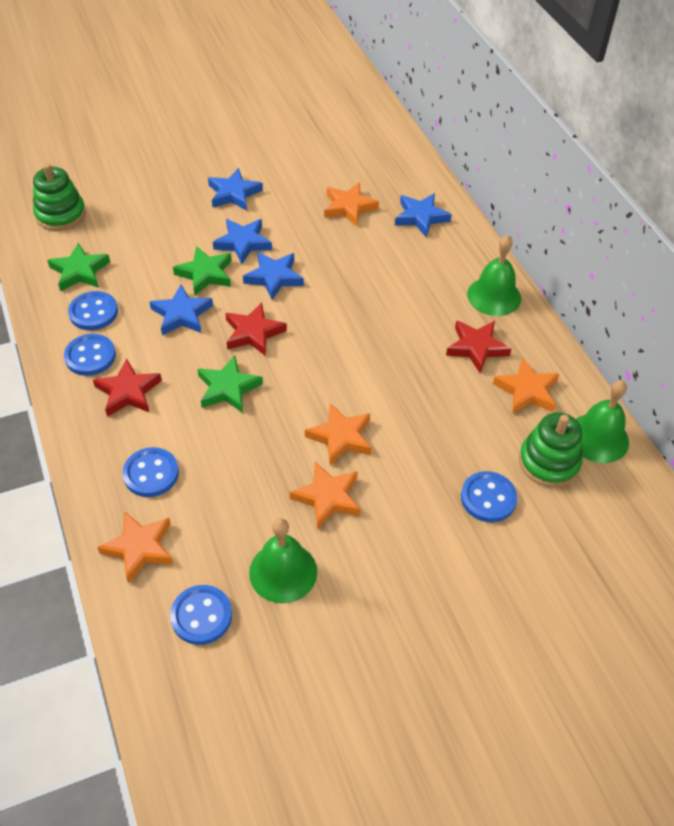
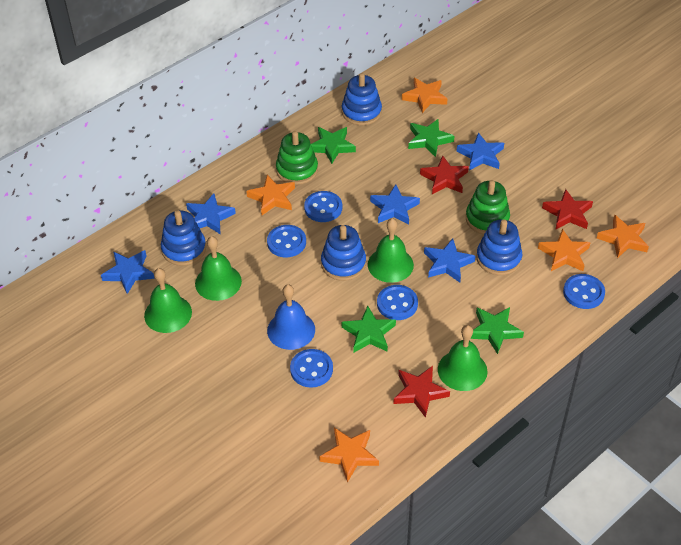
blue bell: 0 -> 1
blue stacking toy: 0 -> 4
green bell: 3 -> 4
green star: 3 -> 4

